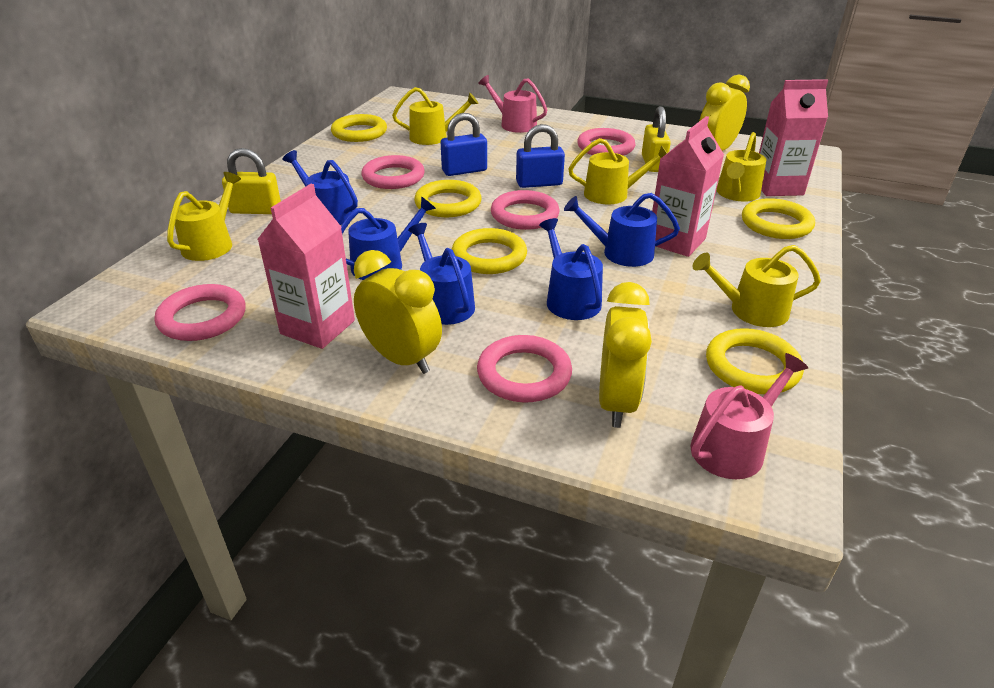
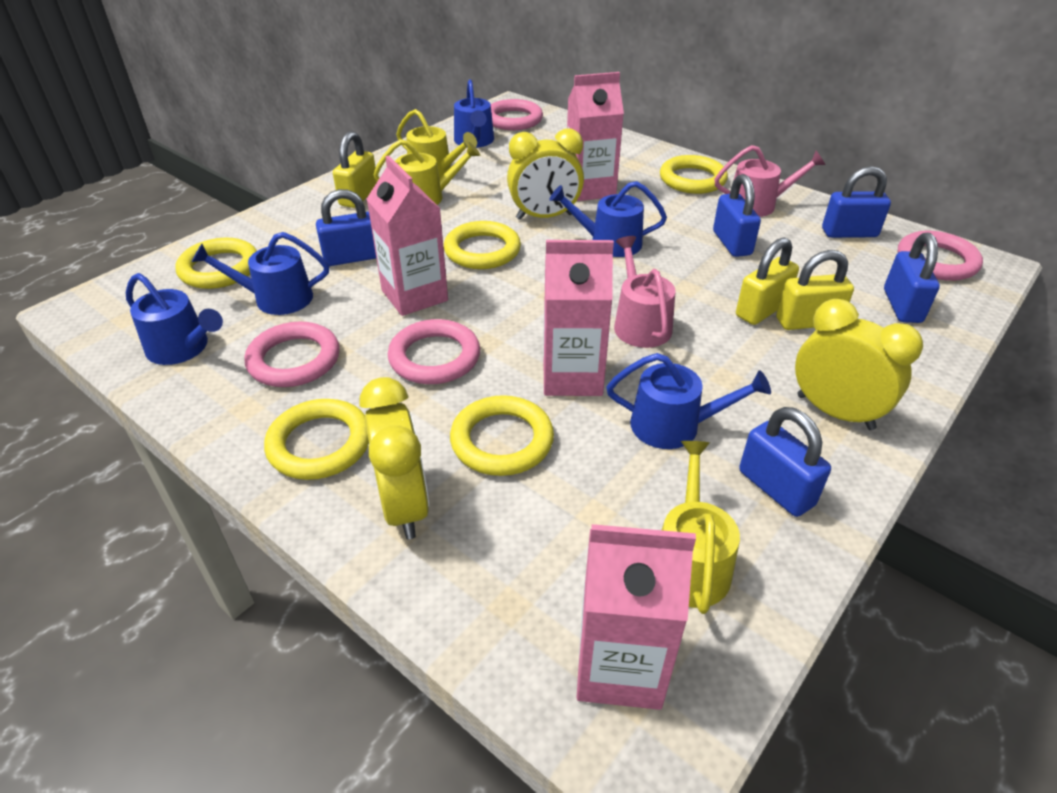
blue padlock: 2 -> 5
pink carton: 3 -> 4
pink ring: 5 -> 4
yellow padlock: 2 -> 3
yellow watering can: 5 -> 3

